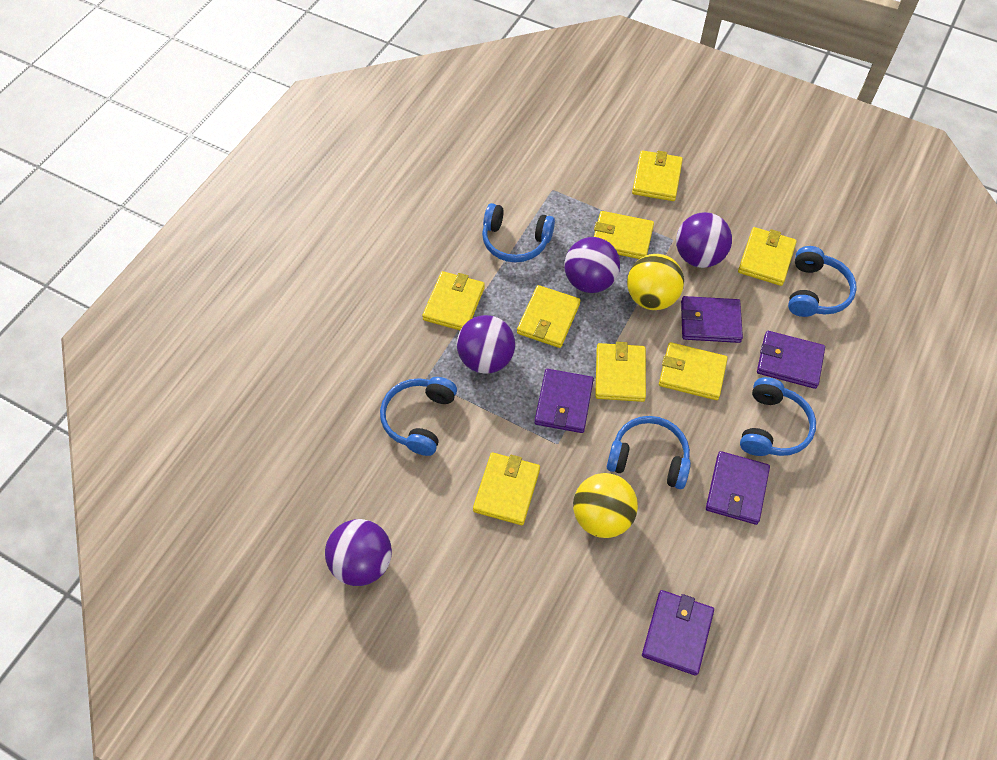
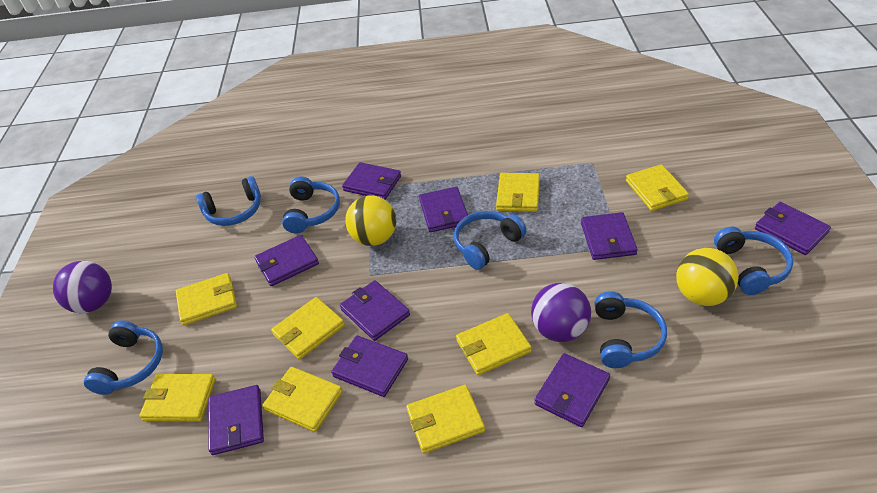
blue headphones: 5 -> 6
purple ball: 4 -> 2
purple wallet: 5 -> 9

